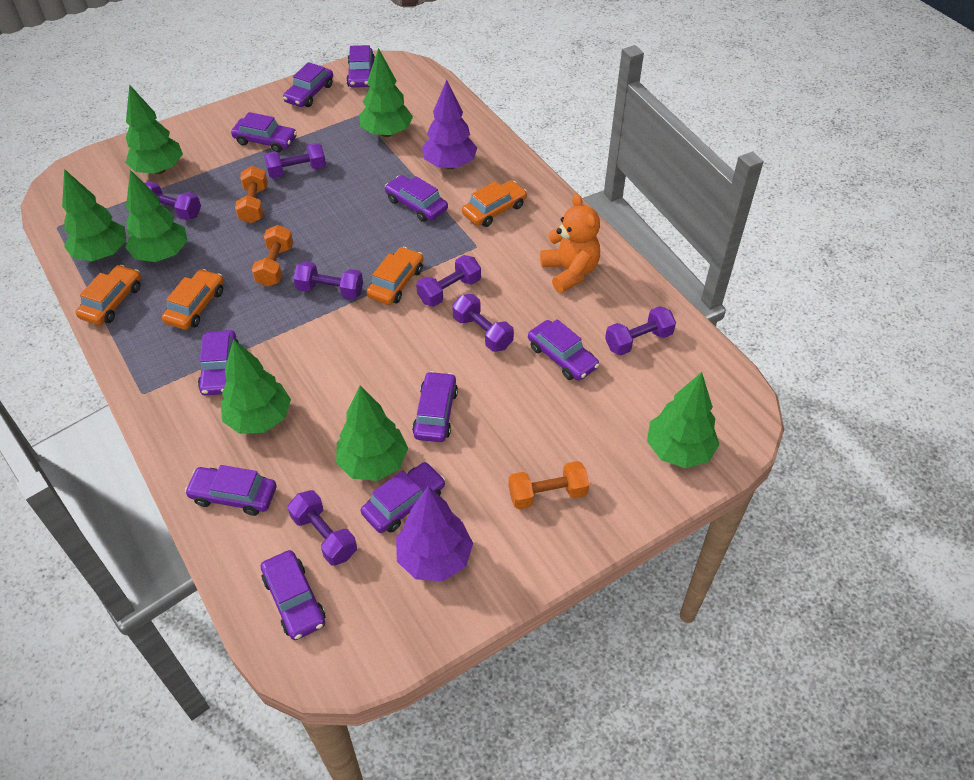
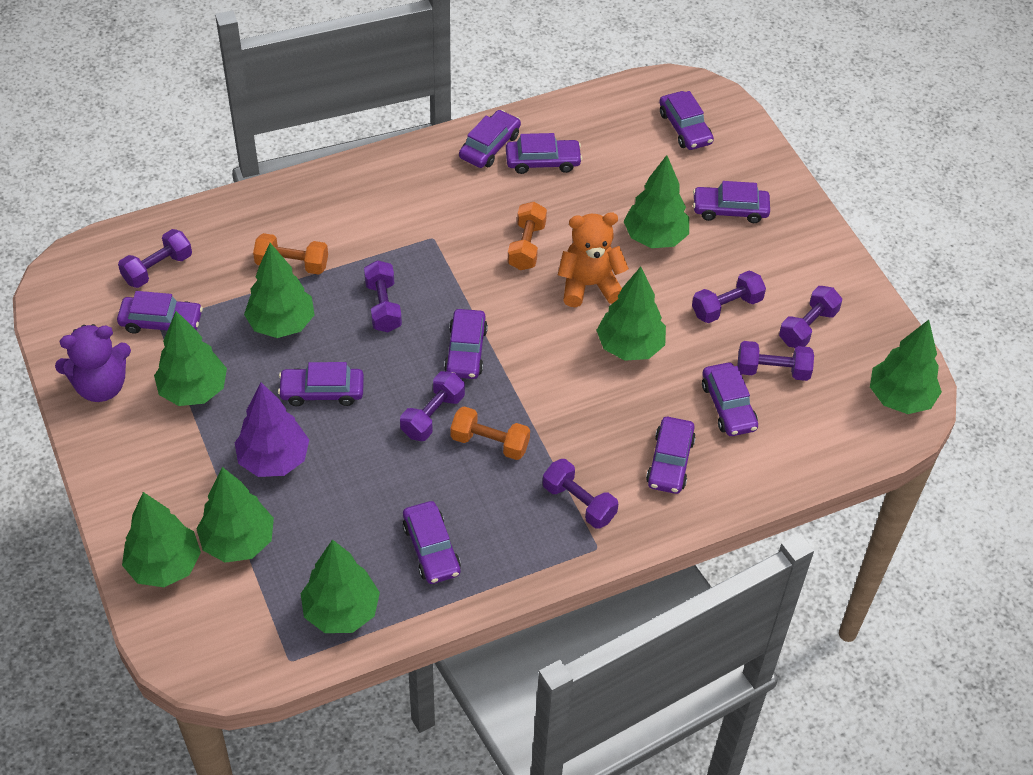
green tree: 7 -> 8
orange car: 4 -> 0
purple teddy bear: 0 -> 1
purple tree: 2 -> 1

